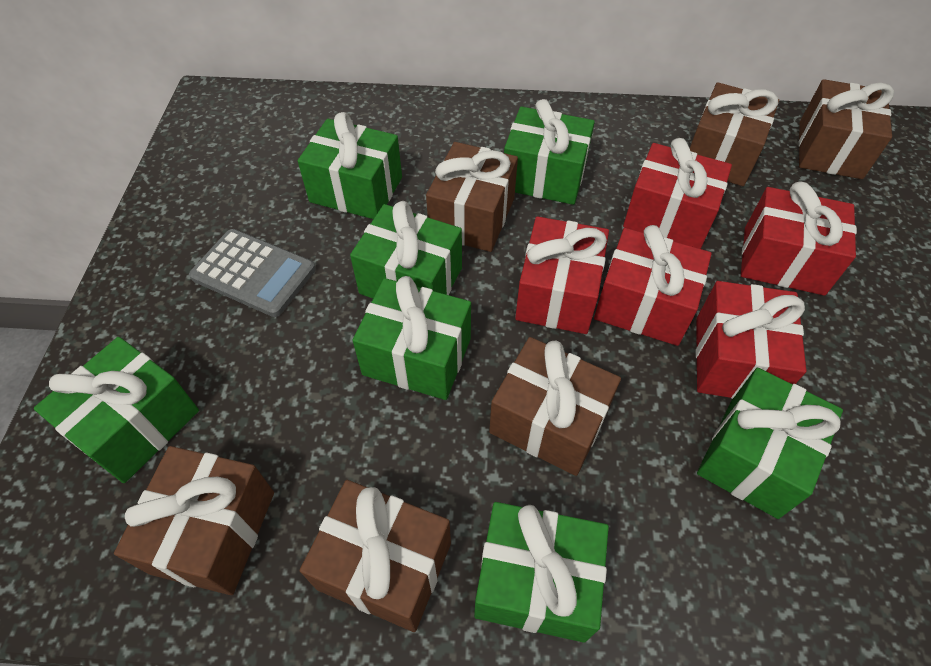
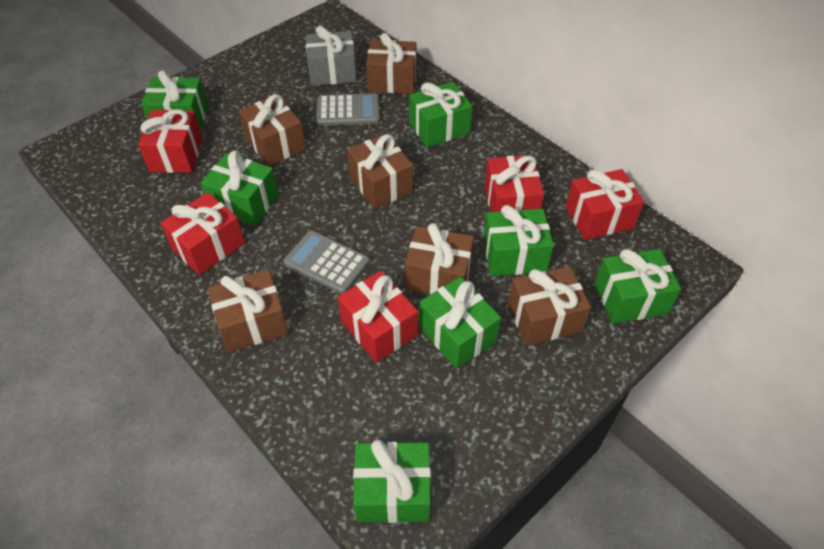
grey calculator: 1 -> 2
grey gift: 0 -> 1

